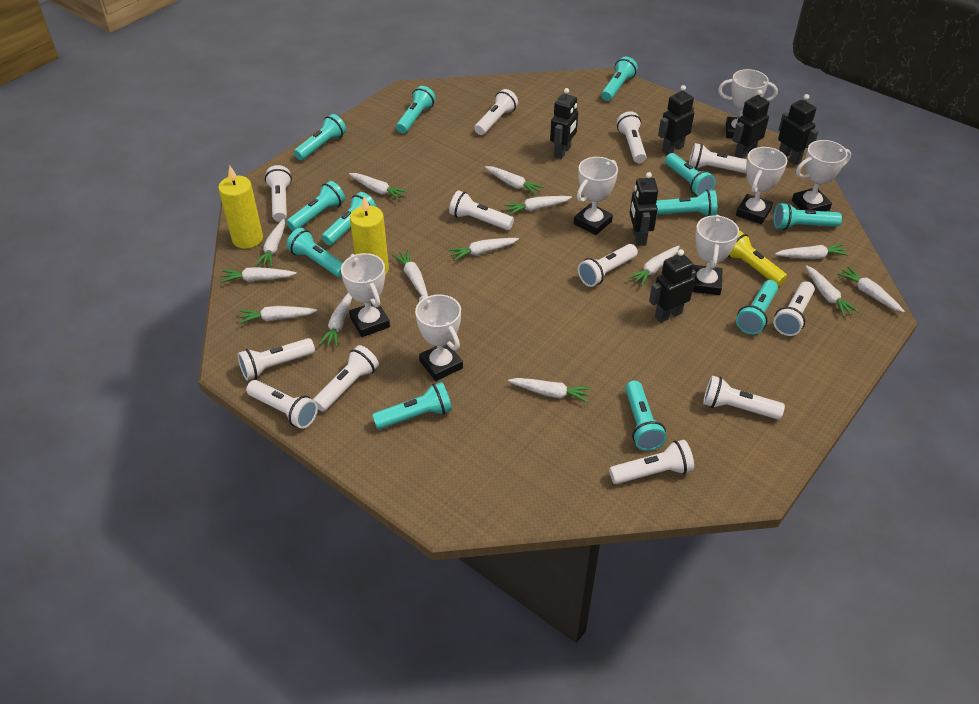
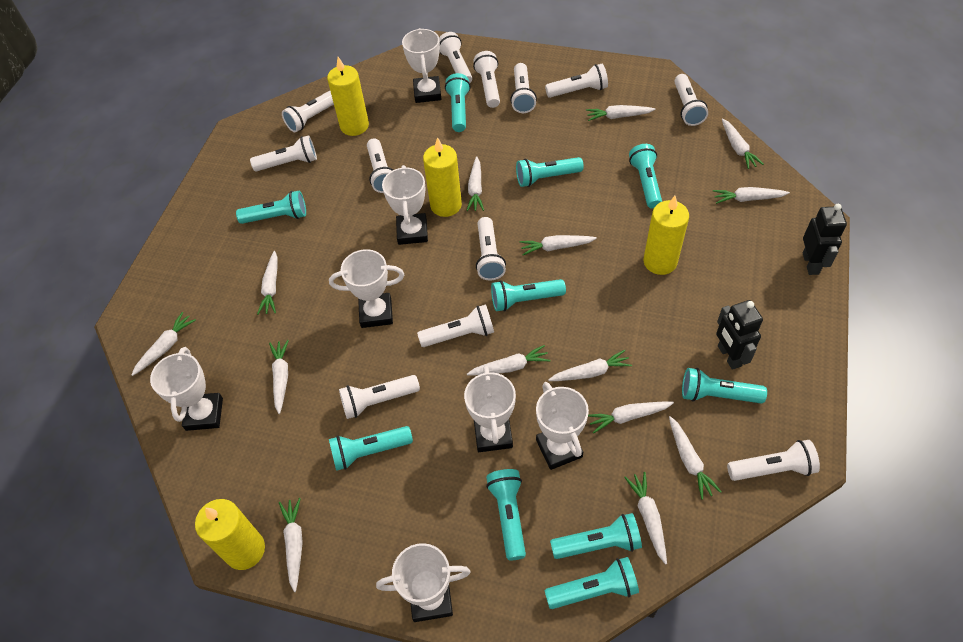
black robot: 6 -> 2
turquoise flashlight: 12 -> 10
yellow candle: 2 -> 4
yellow flashlight: 1 -> 0

